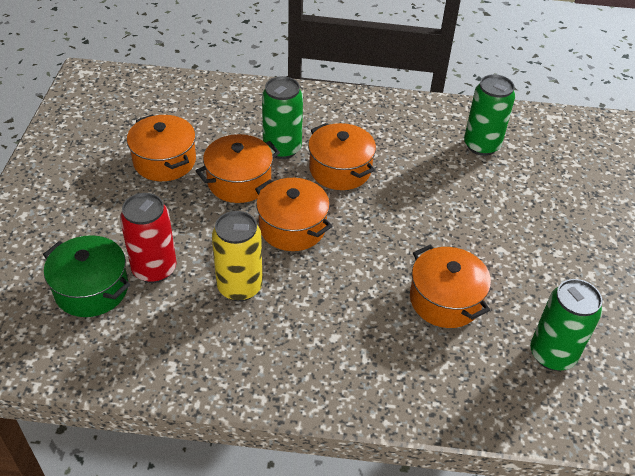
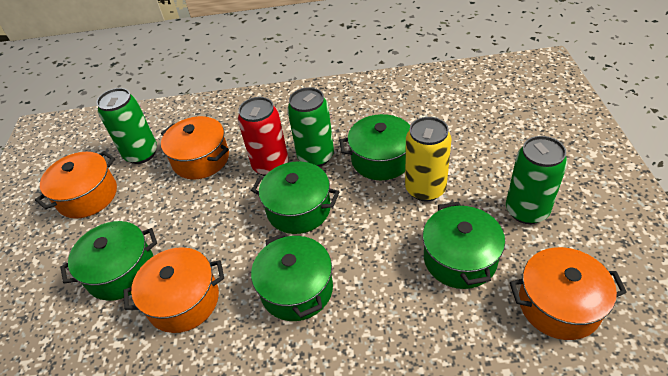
green pot: 1 -> 5
orange pot: 5 -> 4

